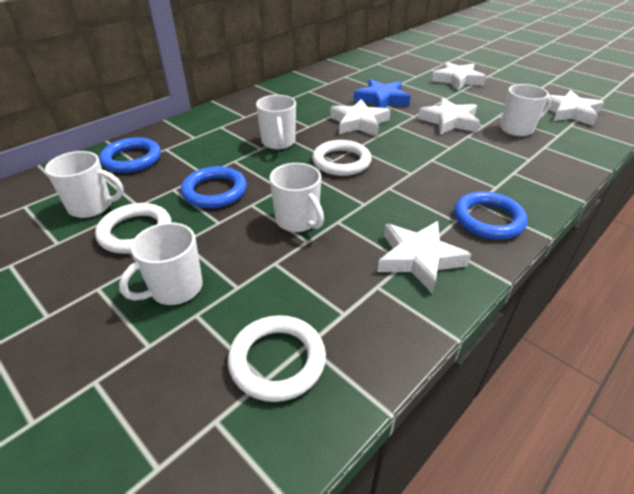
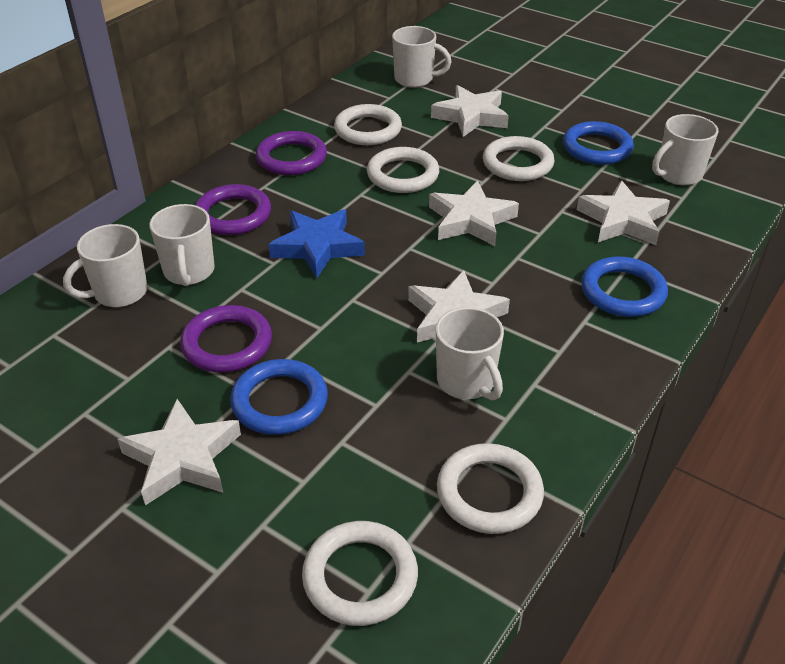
purple ring: 0 -> 3
white ring: 3 -> 5

